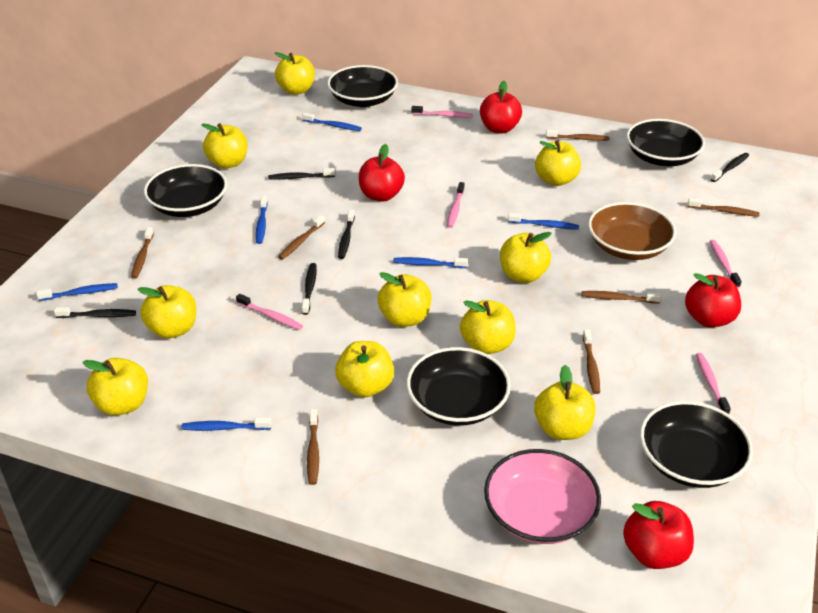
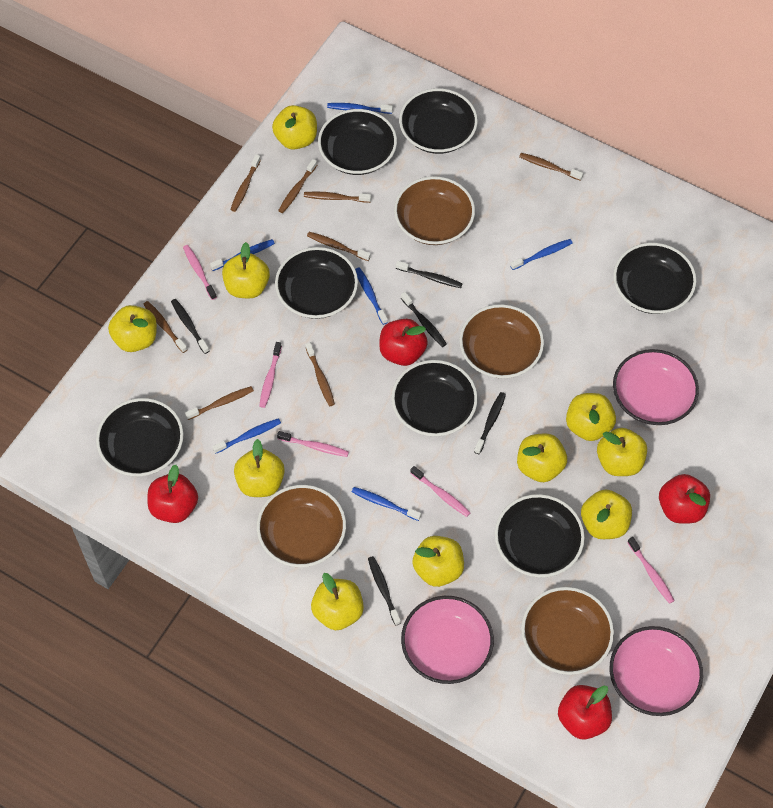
black bowl: 5 -> 7
brown bowl: 1 -> 4
brown toothbrush: 7 -> 8
pink bowl: 1 -> 3

